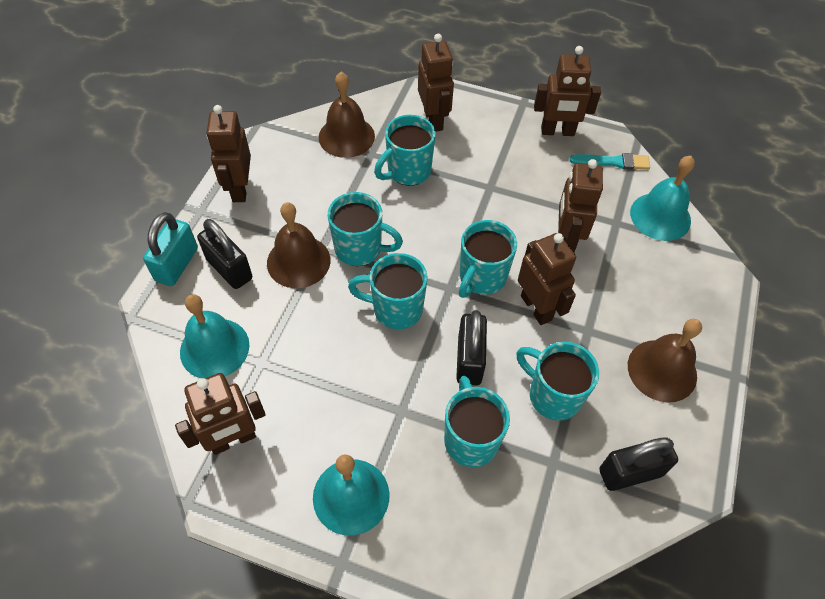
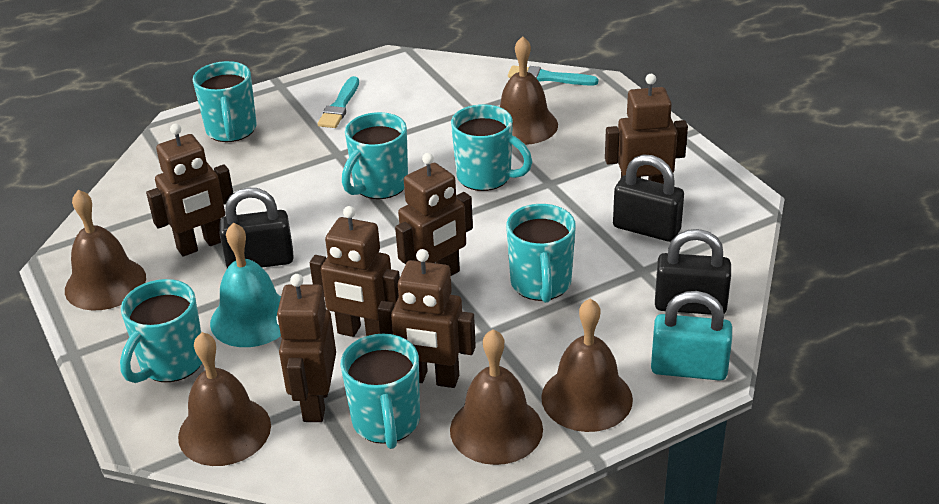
brown bell: 3 -> 5
turquoise bell: 3 -> 1
turquoise brush: 1 -> 2

